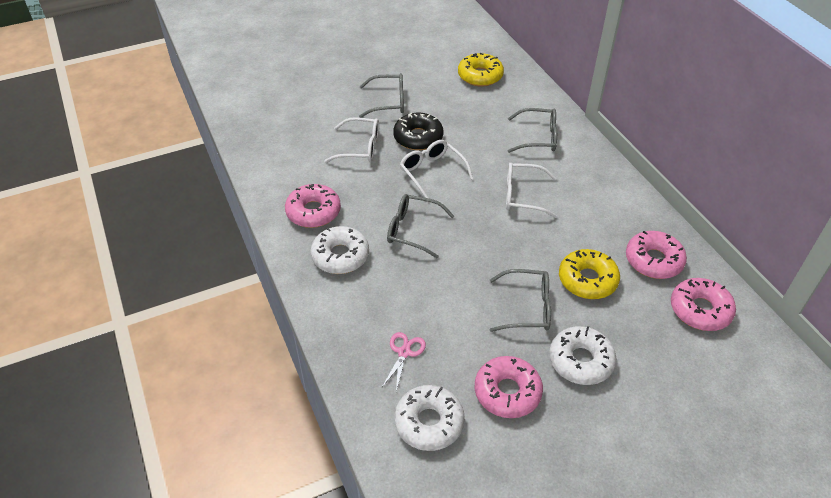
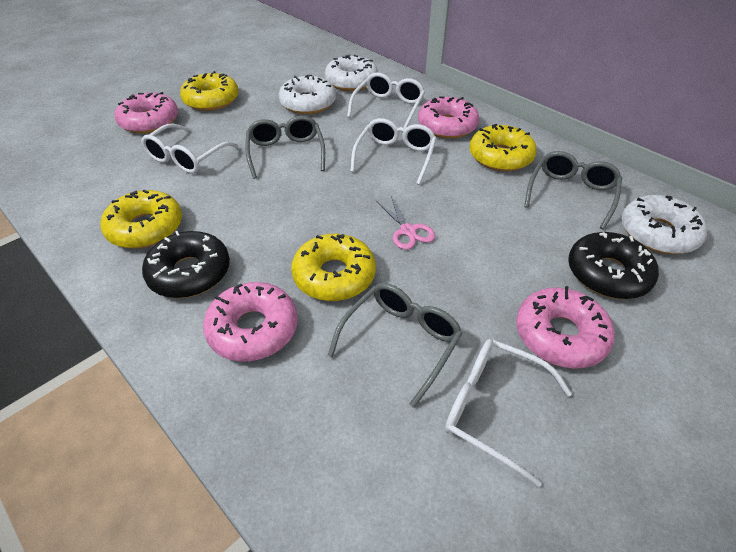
black donut: 1 -> 2
grey glasses: 4 -> 3
white glasses: 3 -> 4
yellow donut: 2 -> 4

